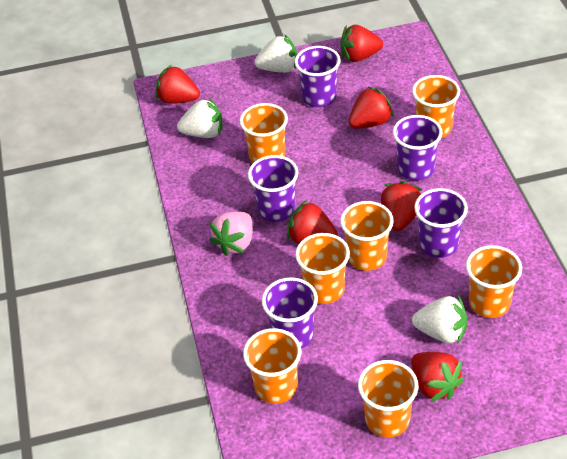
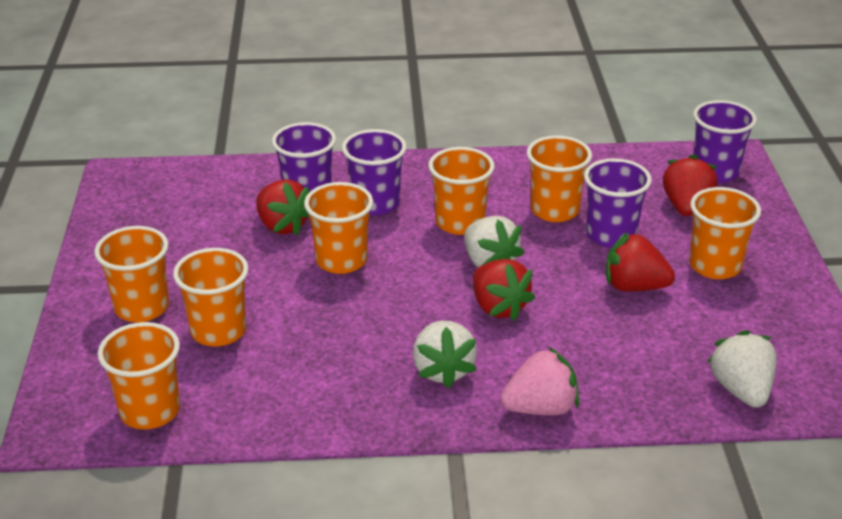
purple cup: 5 -> 4
red strawberry: 6 -> 4

